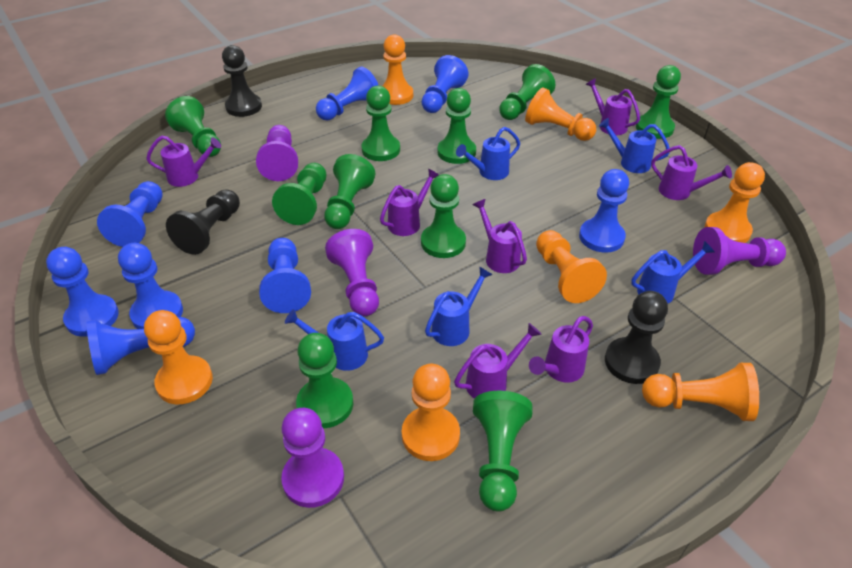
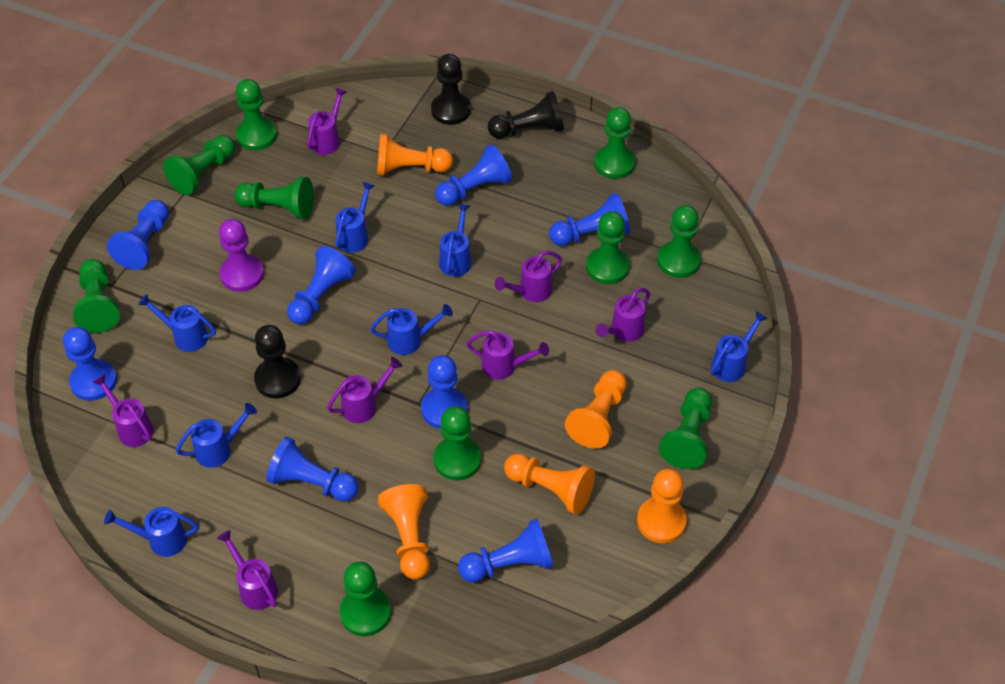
blue watering can: 5 -> 7
orange pawn: 7 -> 5
purple pawn: 4 -> 1

